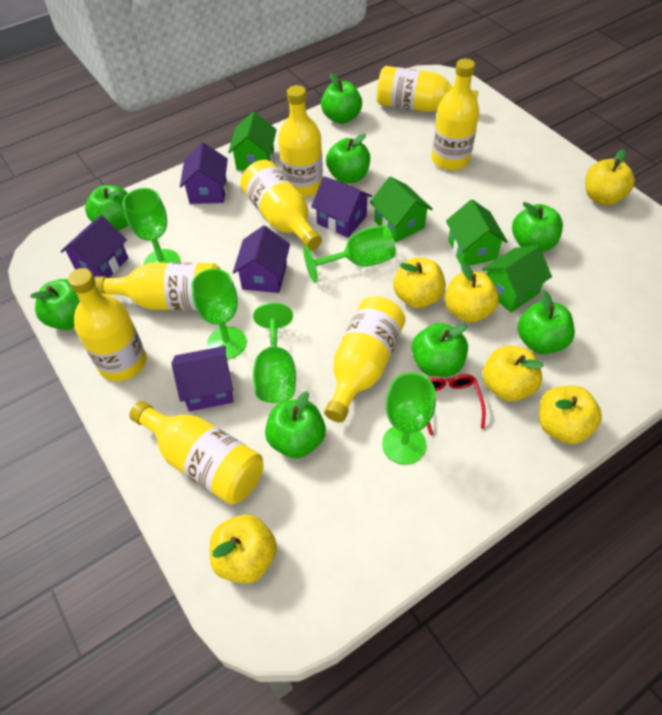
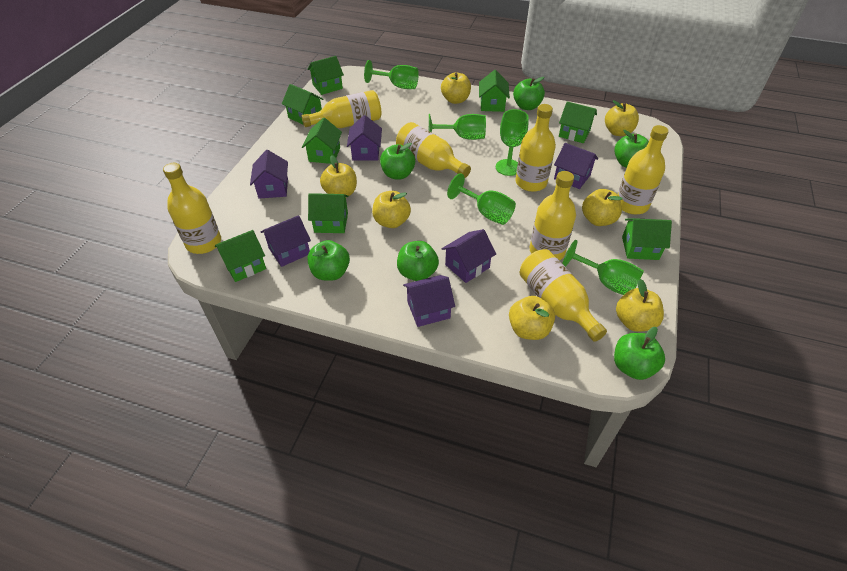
green apple: 8 -> 6
green house: 4 -> 8
purple house: 5 -> 6
red glasses: 1 -> 0
yellow apple: 6 -> 7
yellow bottle: 8 -> 7

